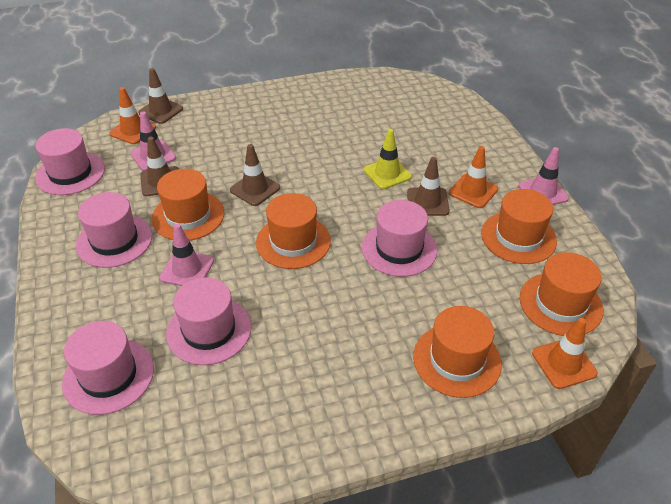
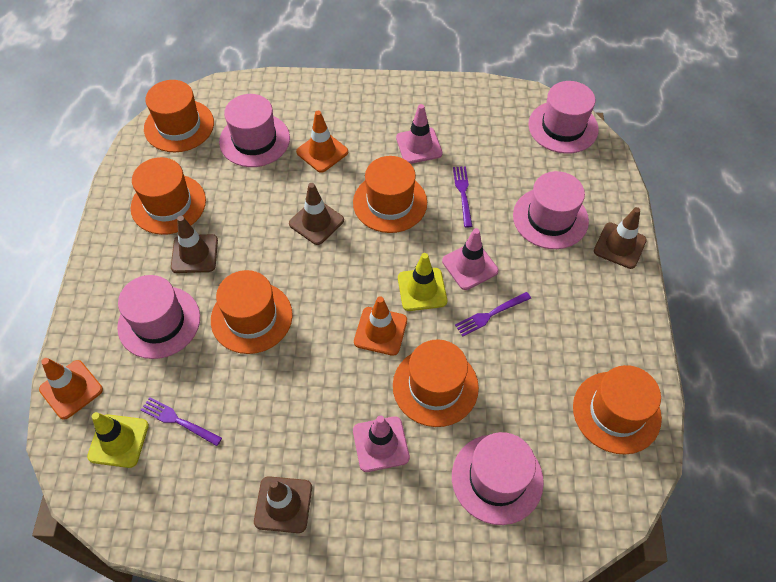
orange hat: 5 -> 6
purple fork: 0 -> 3
yellow traffic cone: 1 -> 2

